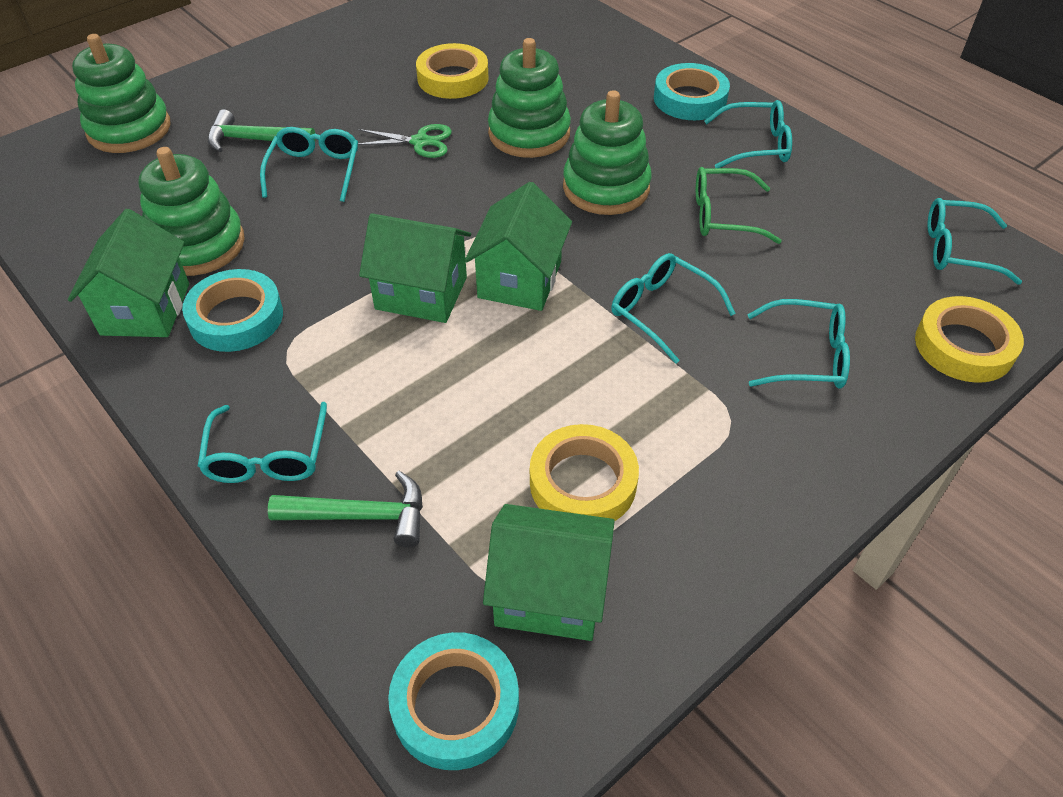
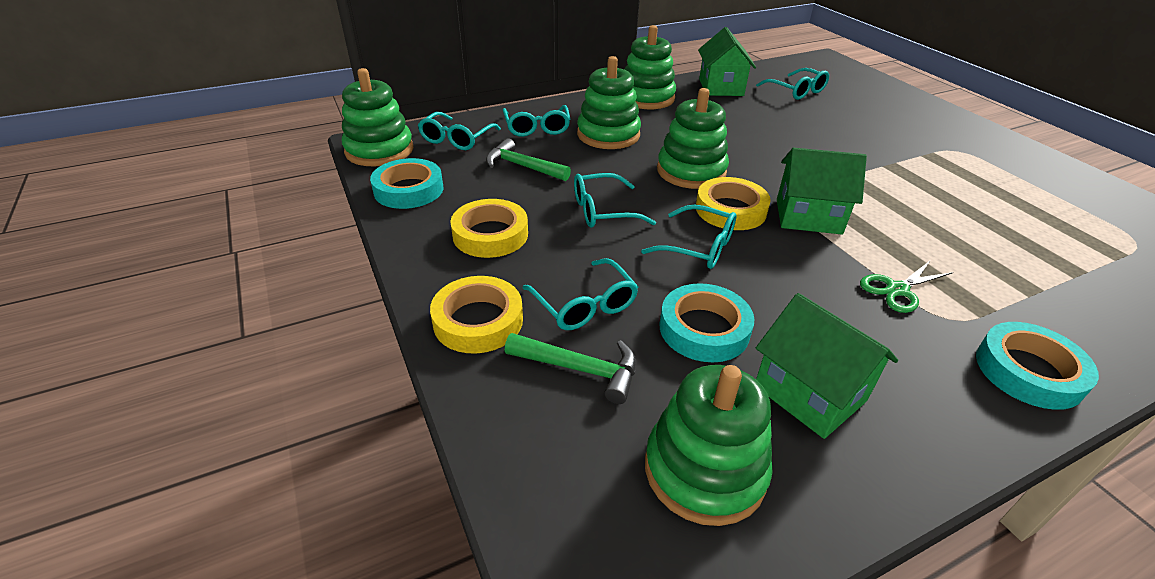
green glasses: 1 -> 0
green house: 4 -> 3
green stacking toy: 4 -> 5

